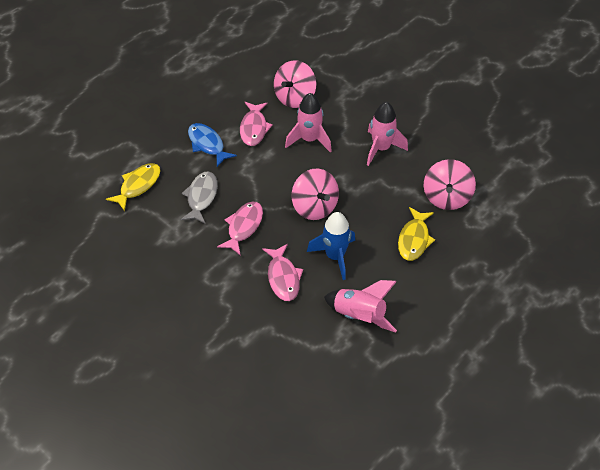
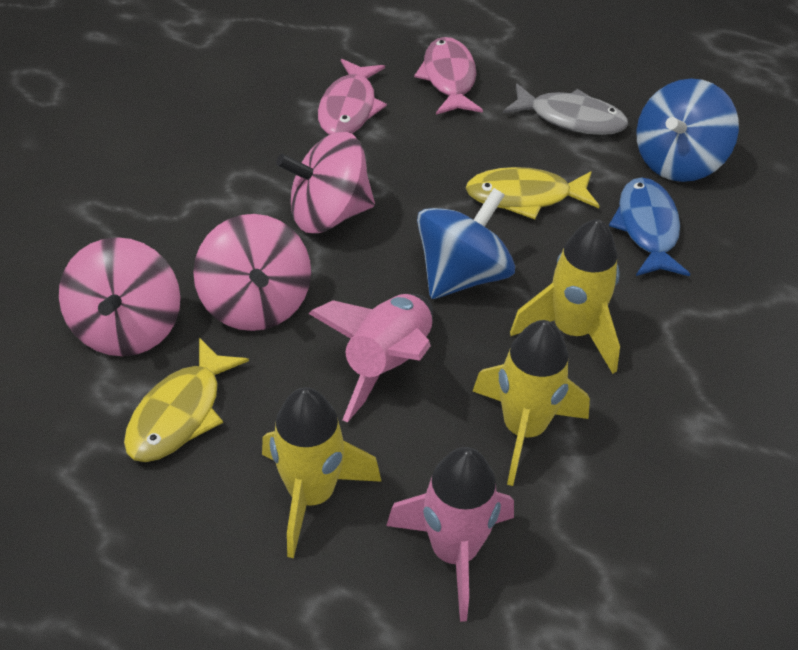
blue rocket: 1 -> 0
blue spinning top: 0 -> 2
pink fish: 3 -> 2
pink rocket: 3 -> 2
yellow rocket: 0 -> 3

